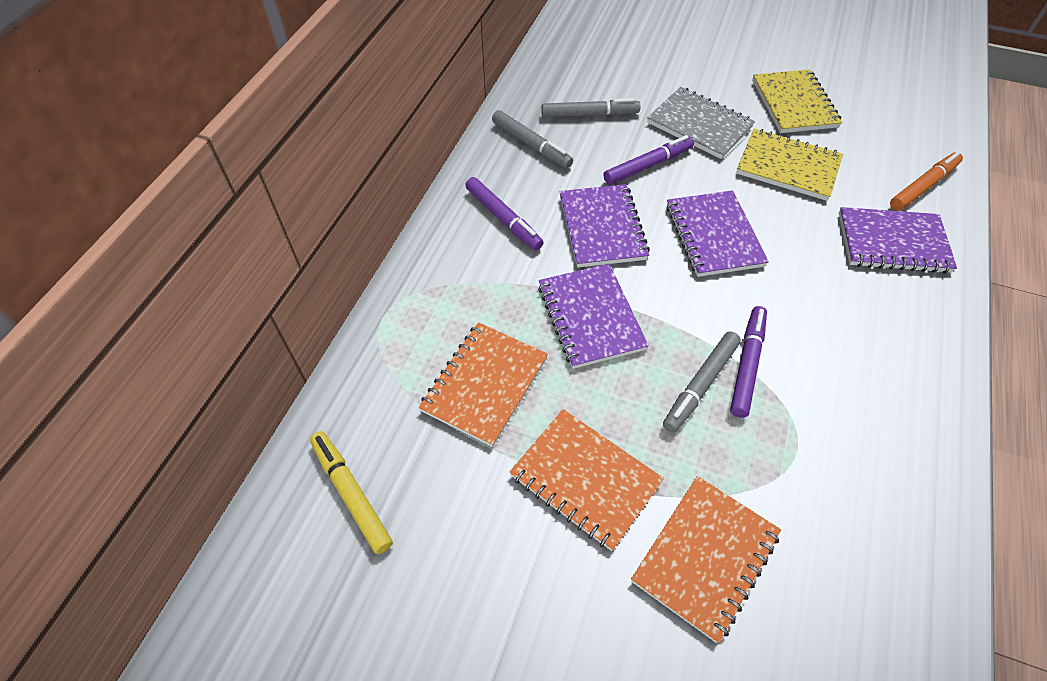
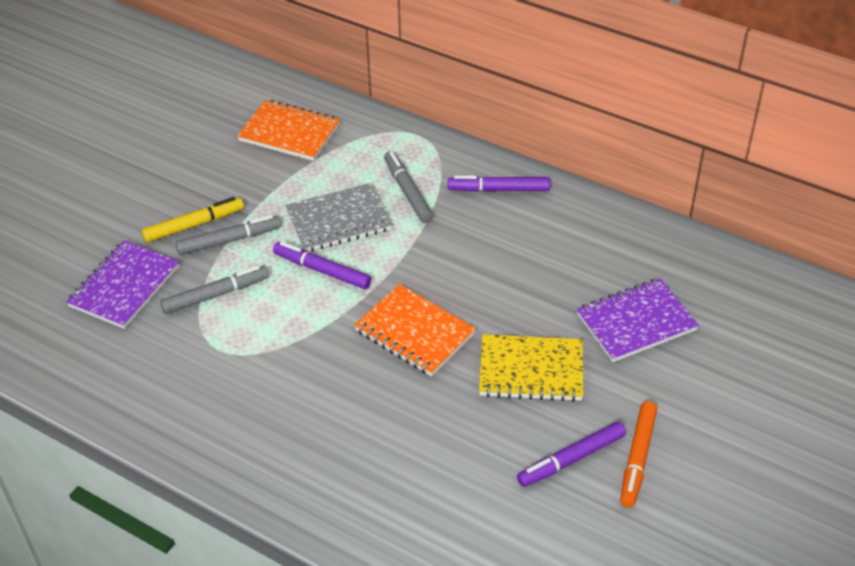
orange notebook: 3 -> 2
purple notebook: 4 -> 2
yellow notebook: 2 -> 1

